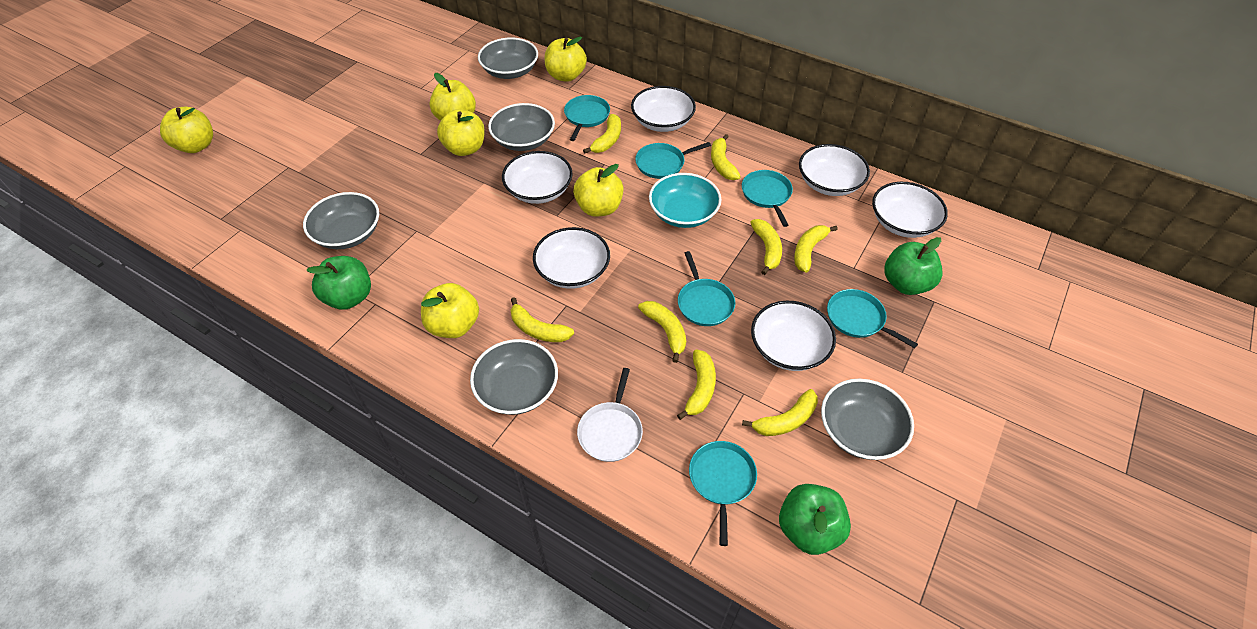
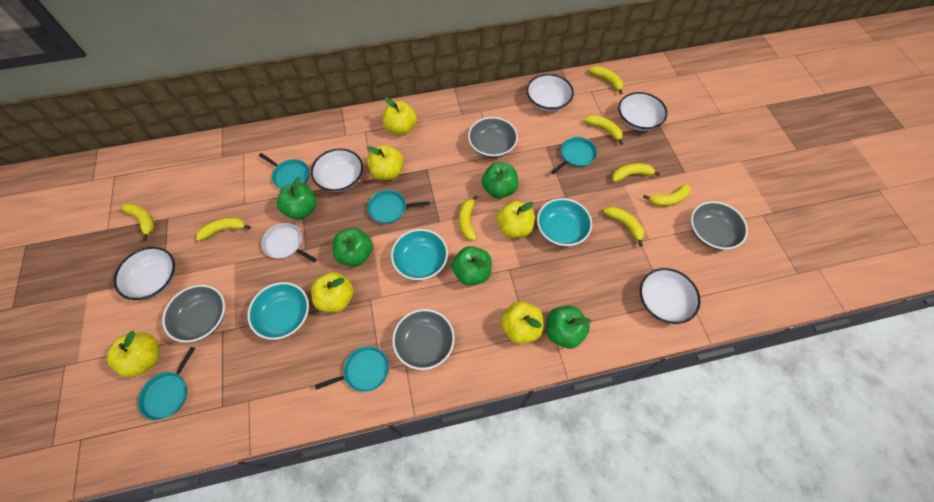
green apple: 3 -> 5
grey bowl: 5 -> 4
turquoise bowl: 1 -> 3
turquoise pan: 6 -> 5
white bowl: 6 -> 5

